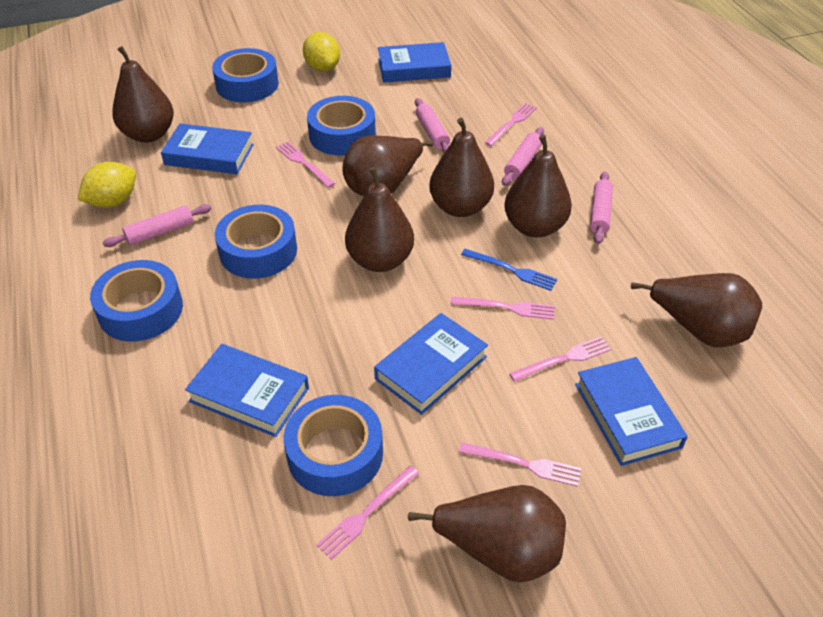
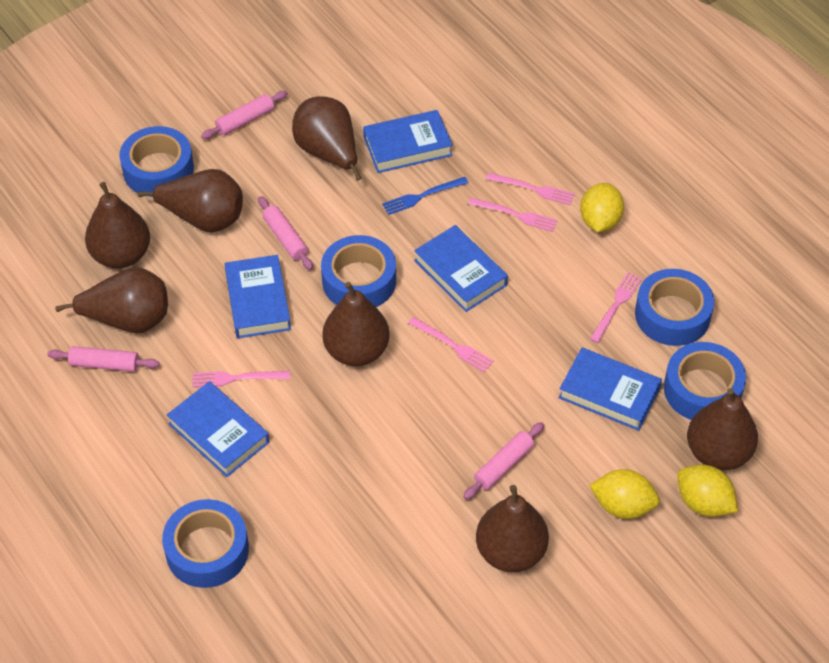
pink fork: 6 -> 5
yellow lemon: 2 -> 3

